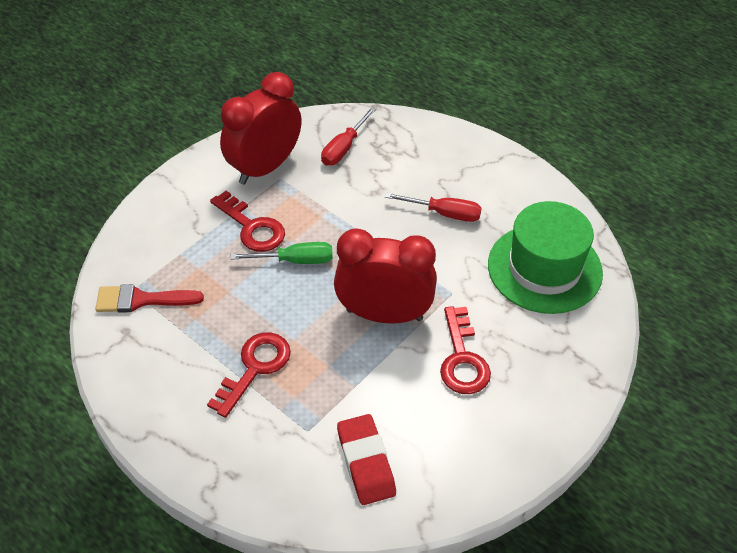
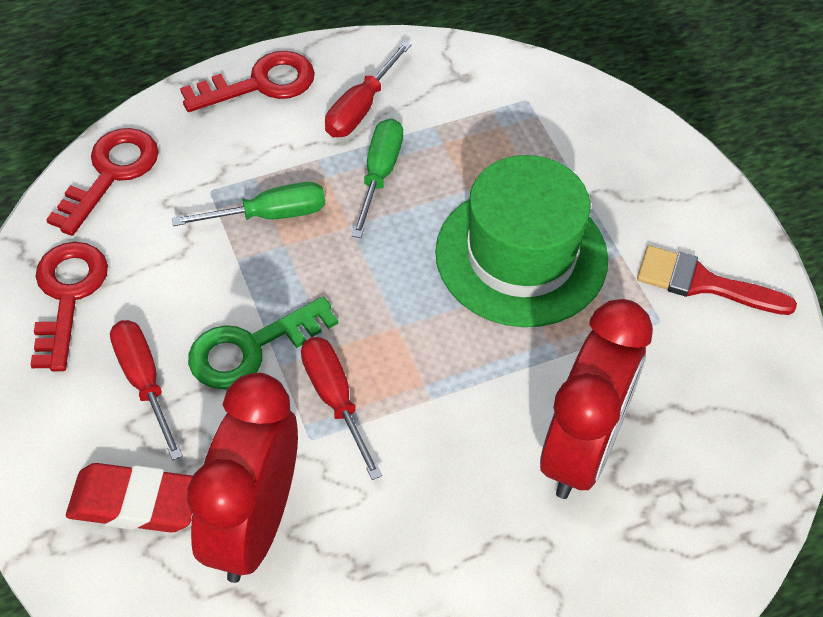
green key: 0 -> 1
green screwdriver: 1 -> 2
red screwdriver: 2 -> 3

